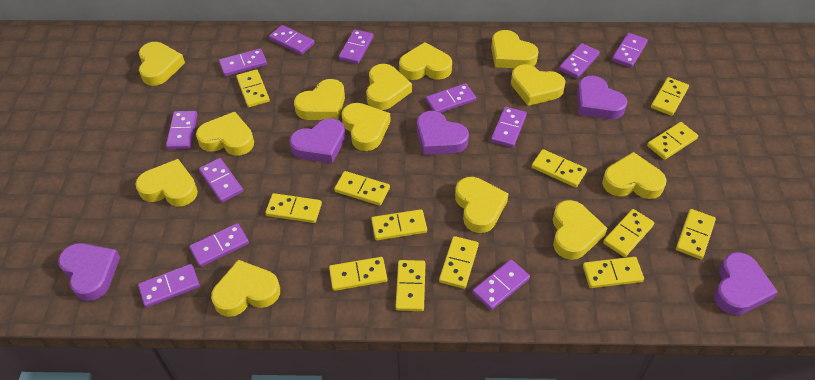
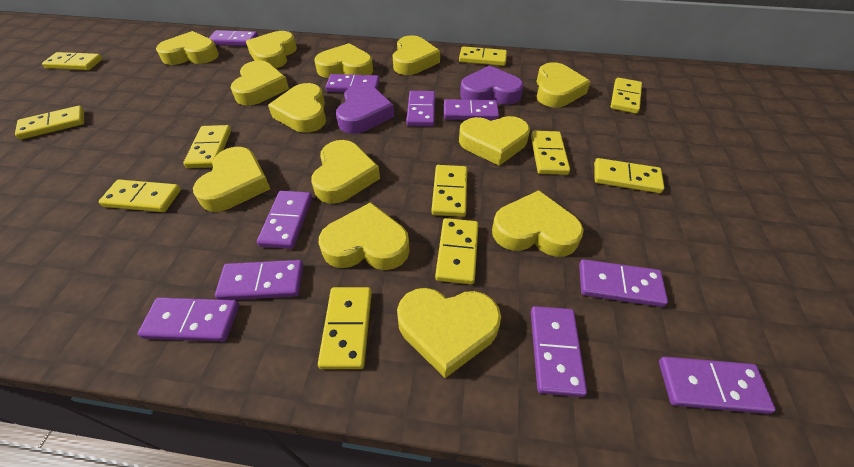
purple domino: 12 -> 10
purple heart: 5 -> 2
yellow domino: 13 -> 11

